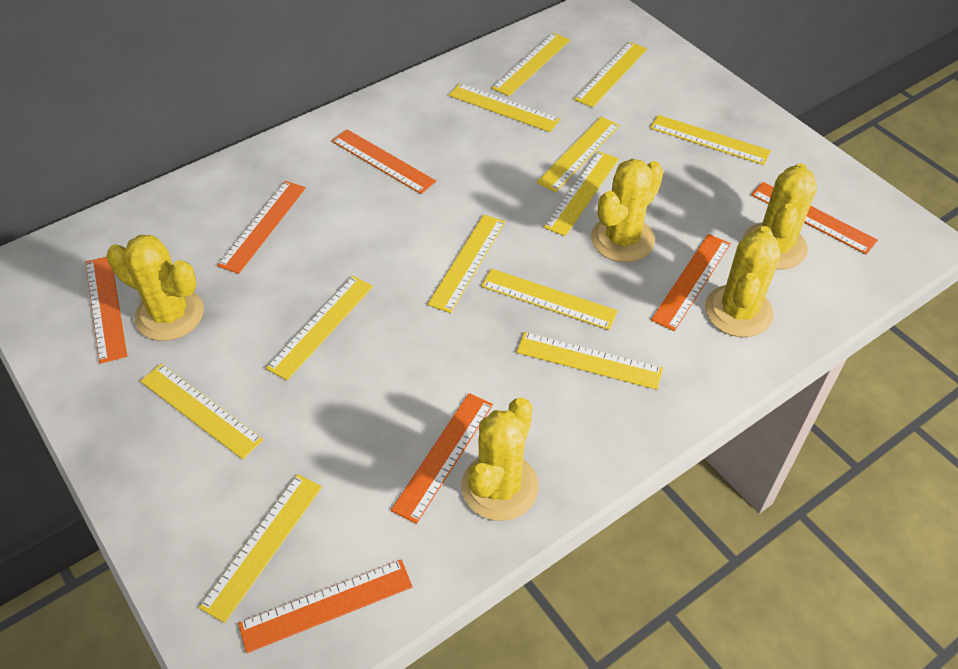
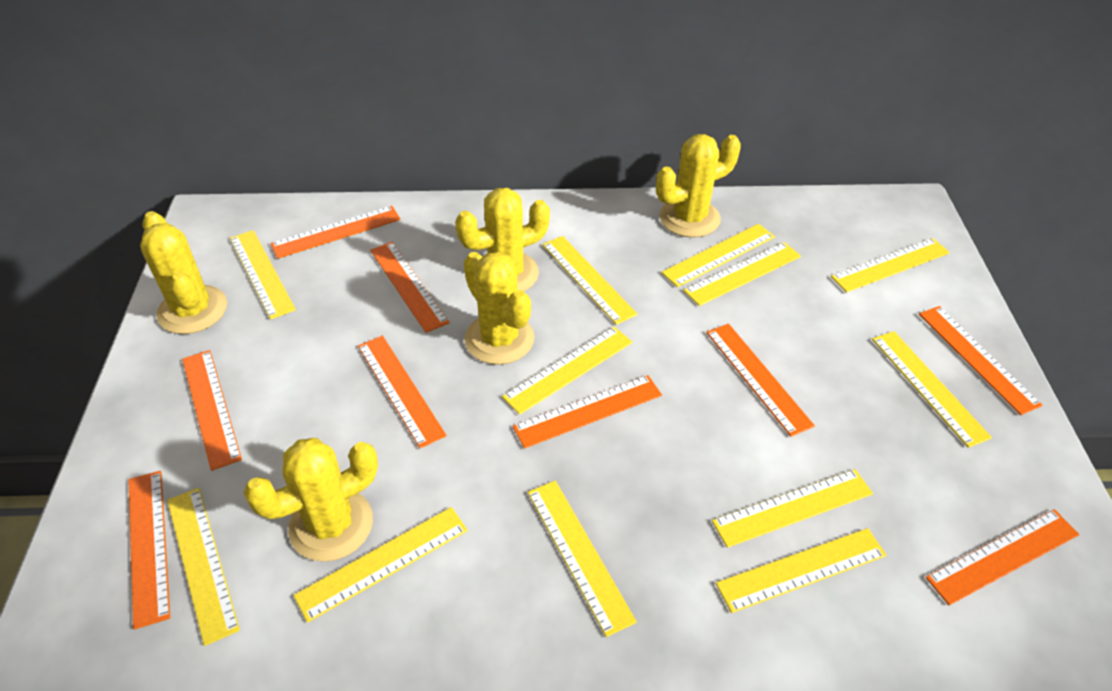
orange ruler: 7 -> 9

